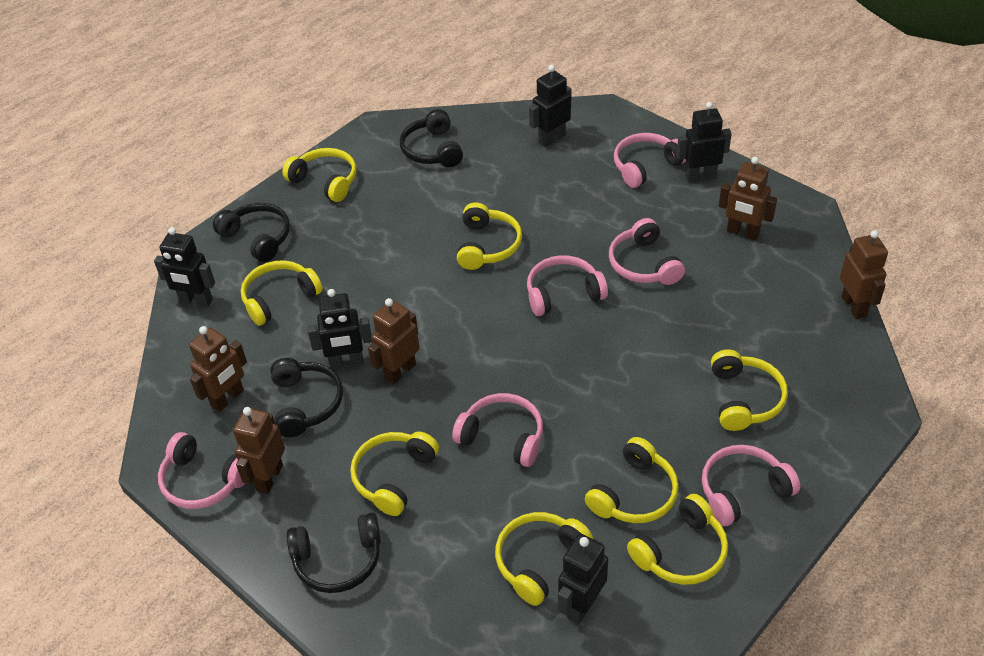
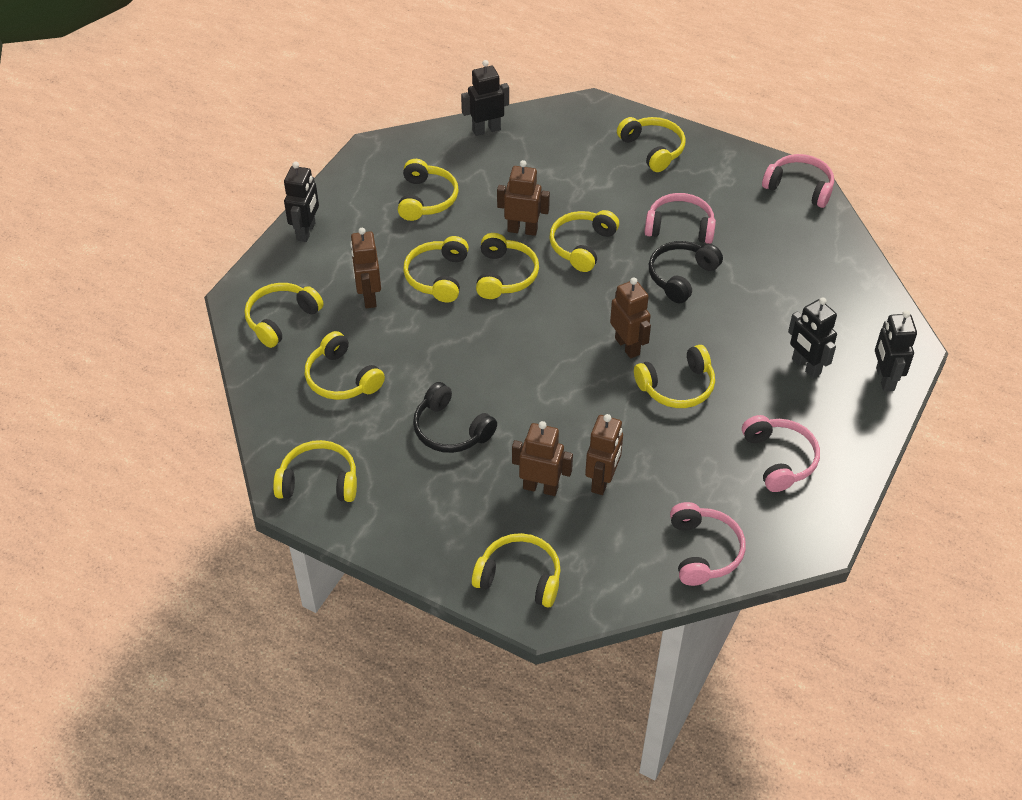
black headphones: 4 -> 2
black robot: 5 -> 4
pink headphones: 6 -> 4
yellow headphones: 8 -> 10

